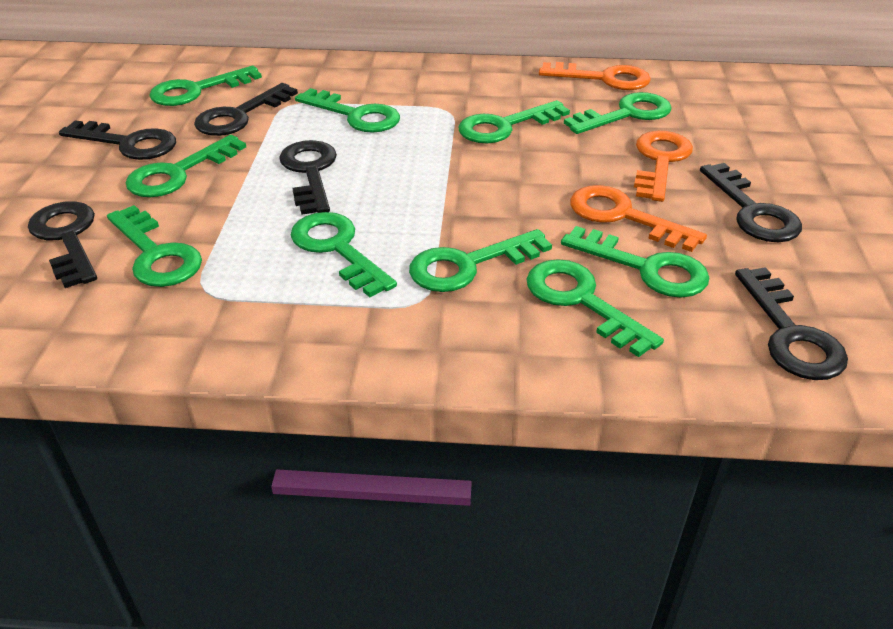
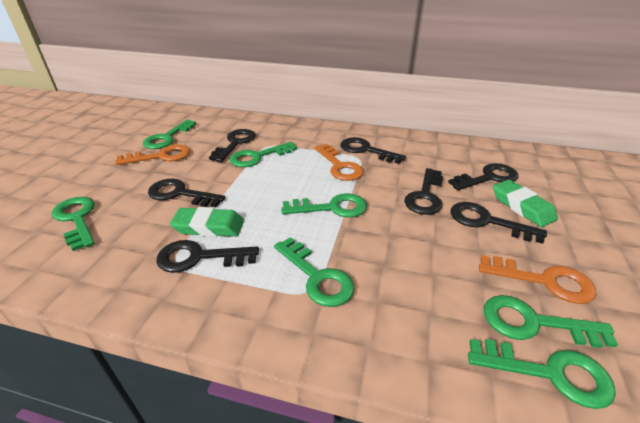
black key: 6 -> 7
green eraser: 0 -> 2
green key: 10 -> 7

